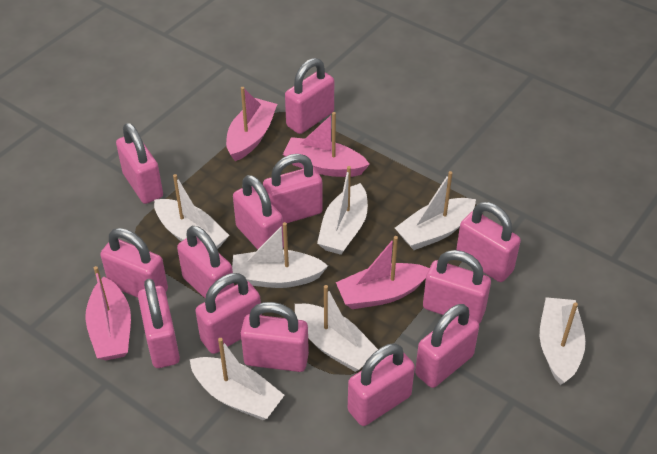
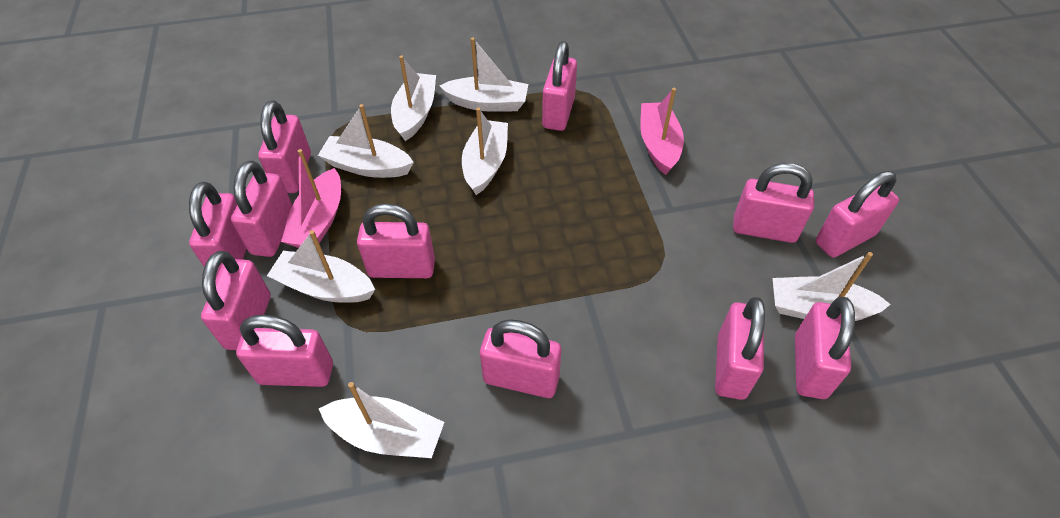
pink boat: 4 -> 2
pink padlock: 13 -> 12

